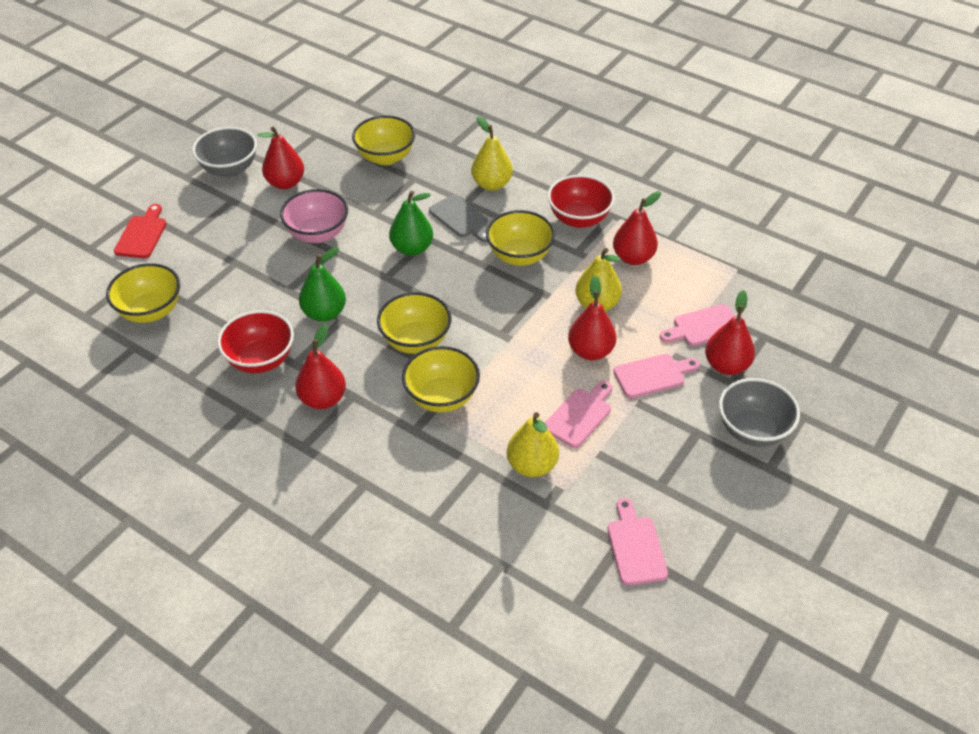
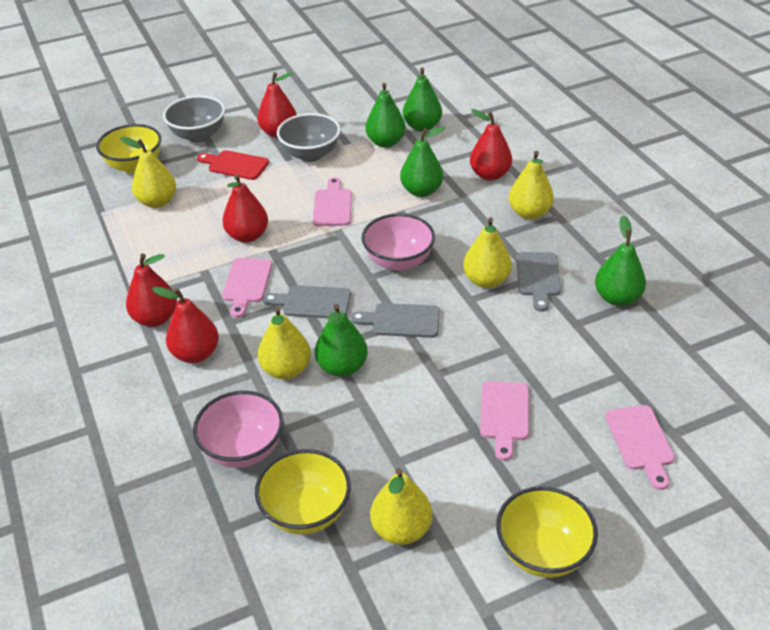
green pear: 2 -> 5
grey cutting board: 1 -> 3
pink bowl: 1 -> 2
red bowl: 2 -> 0
yellow bowl: 5 -> 3
yellow pear: 3 -> 5

